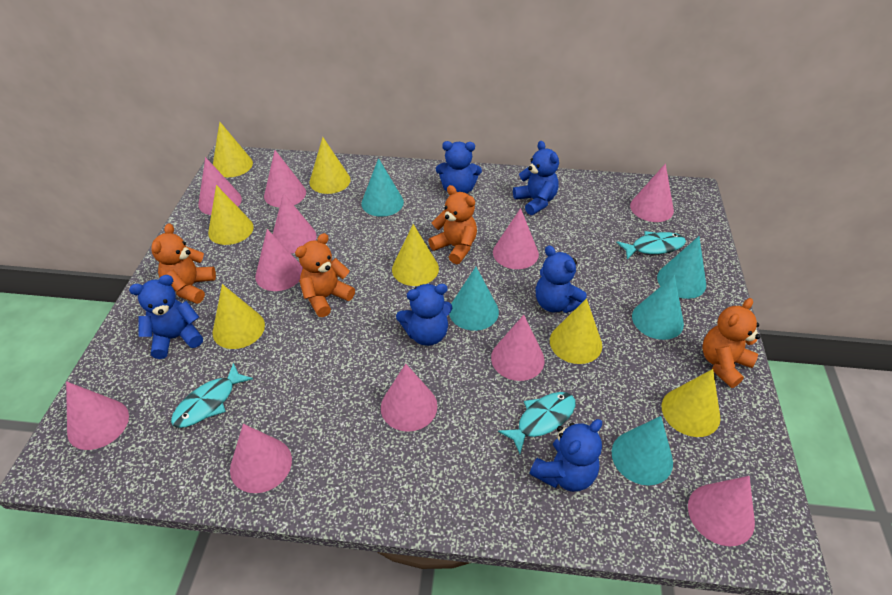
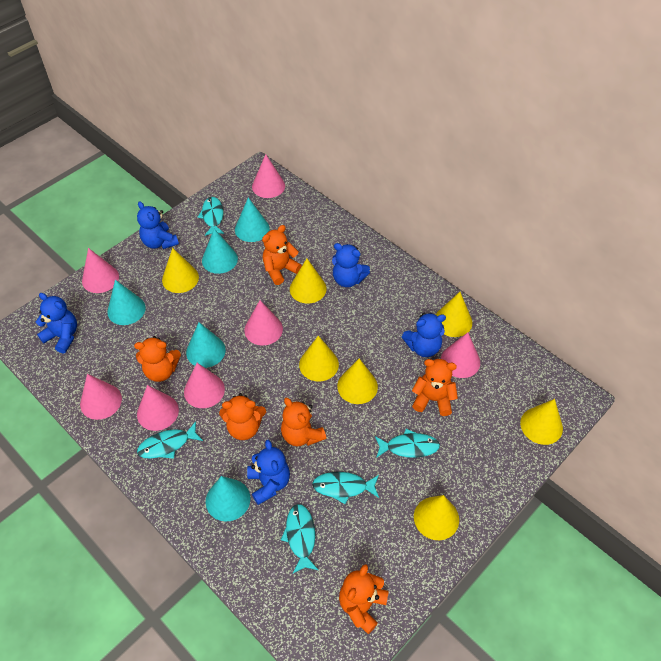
blue teddy bear: 6 -> 5
orange teddy bear: 4 -> 6
pink cone: 11 -> 7
turquoise fish: 3 -> 5

